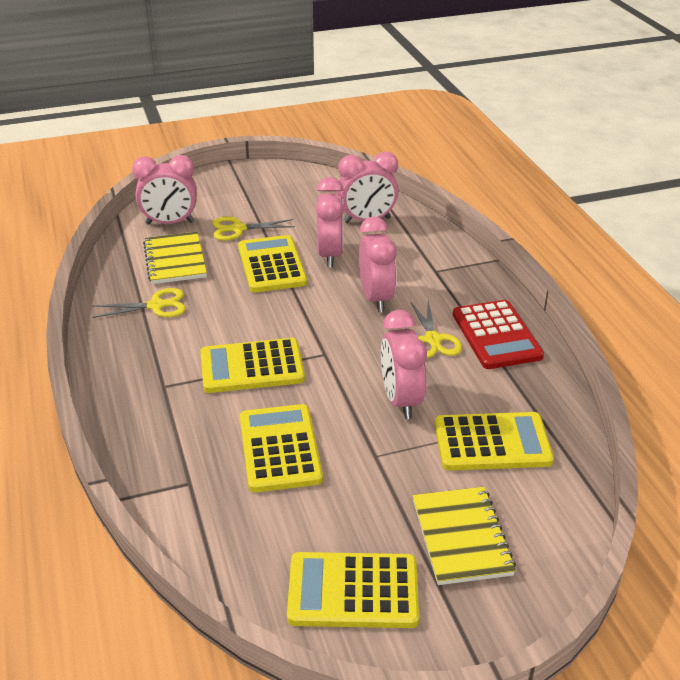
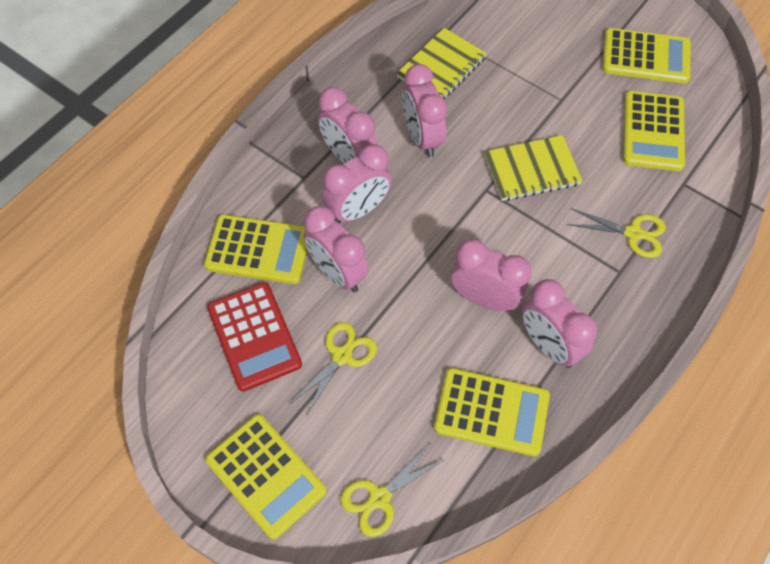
pink clock: 5 -> 6

